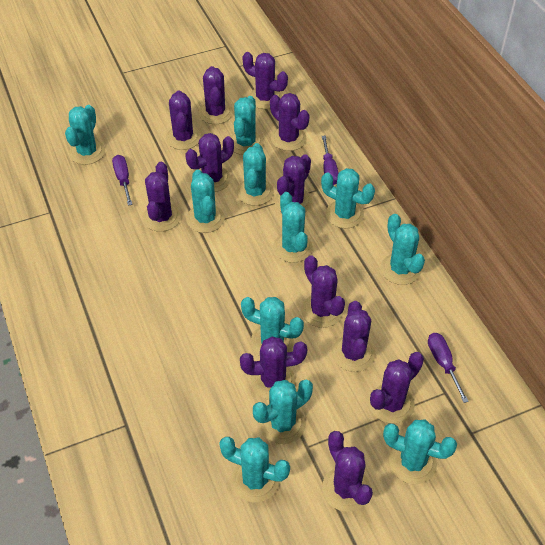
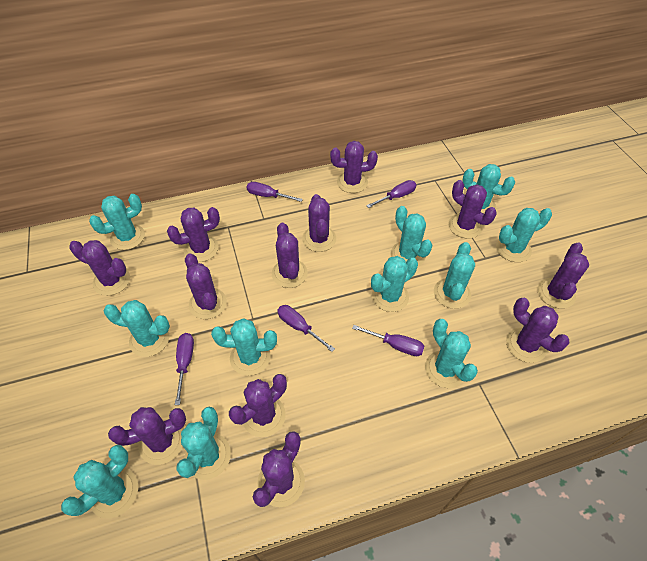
purple screwdriver: 3 -> 5

